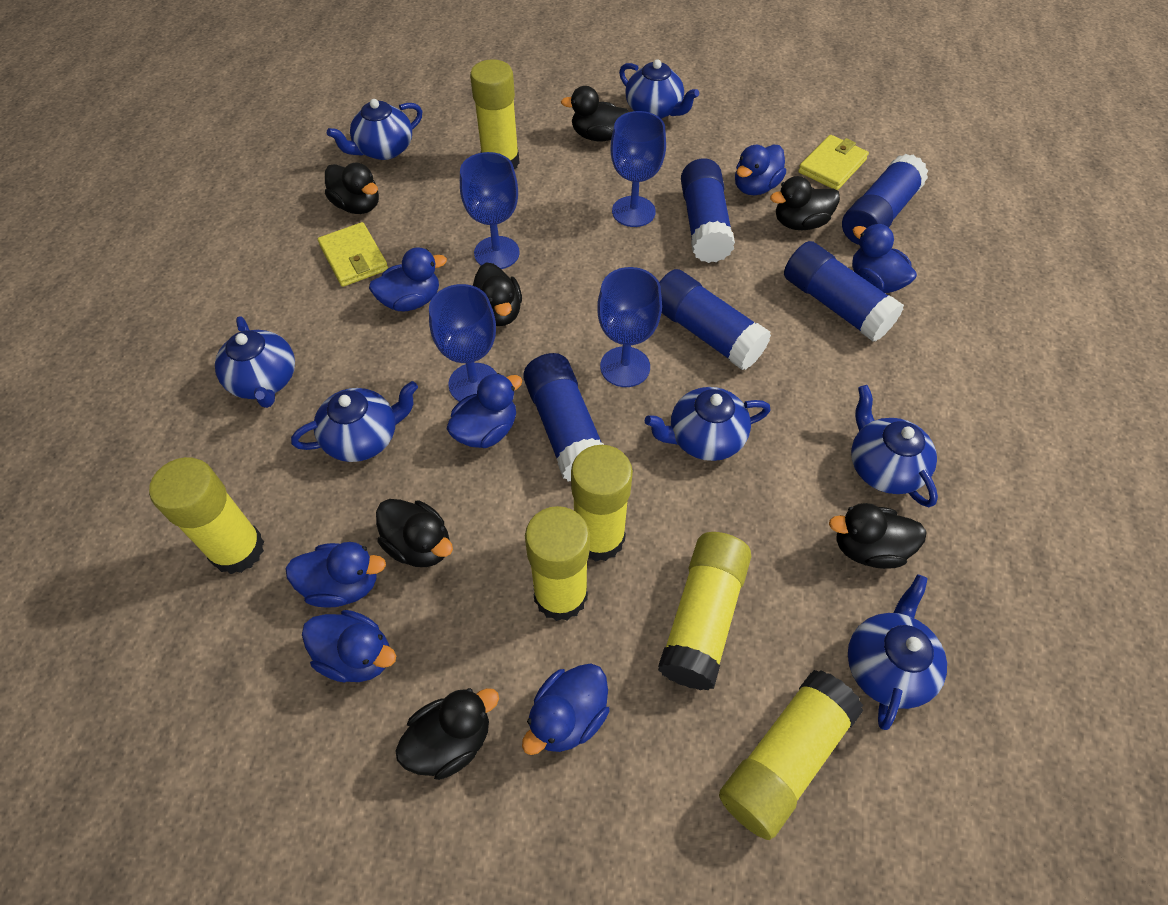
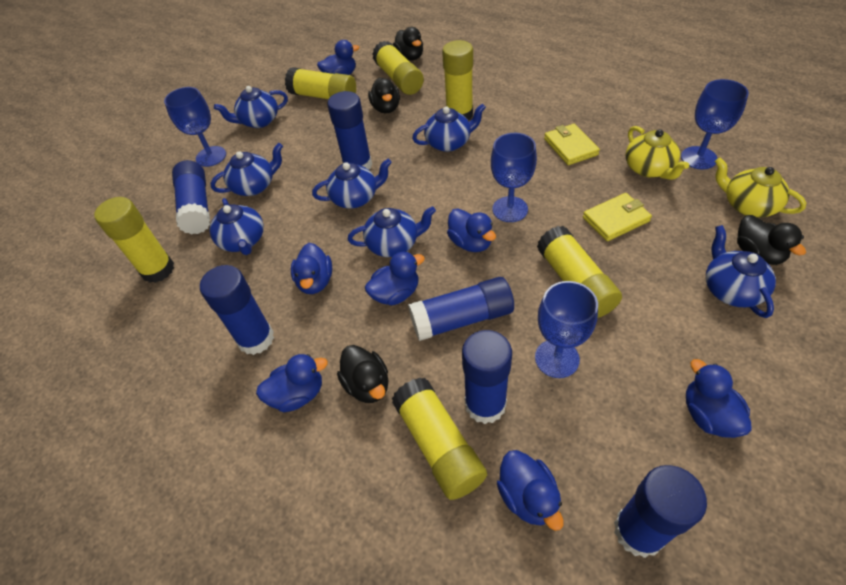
black duck: 7 -> 4
blue glue stick: 5 -> 6
yellow teapot: 0 -> 2

